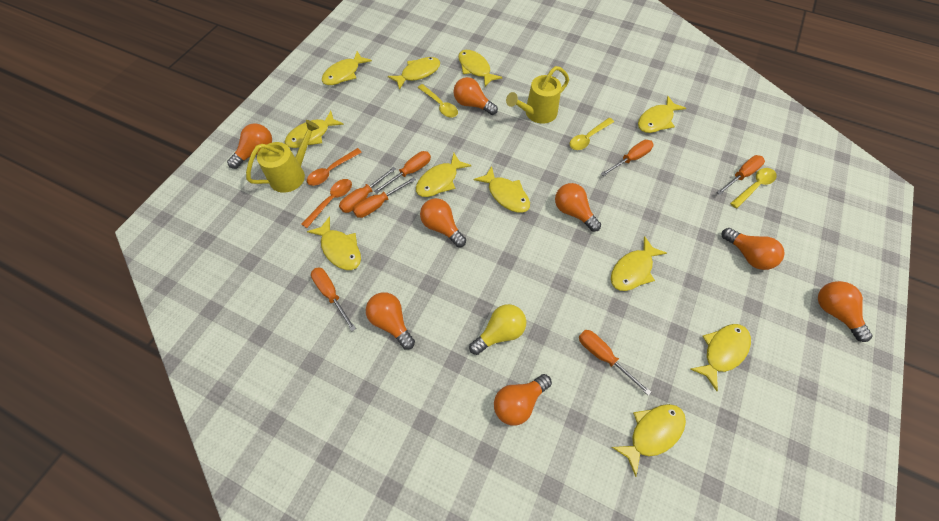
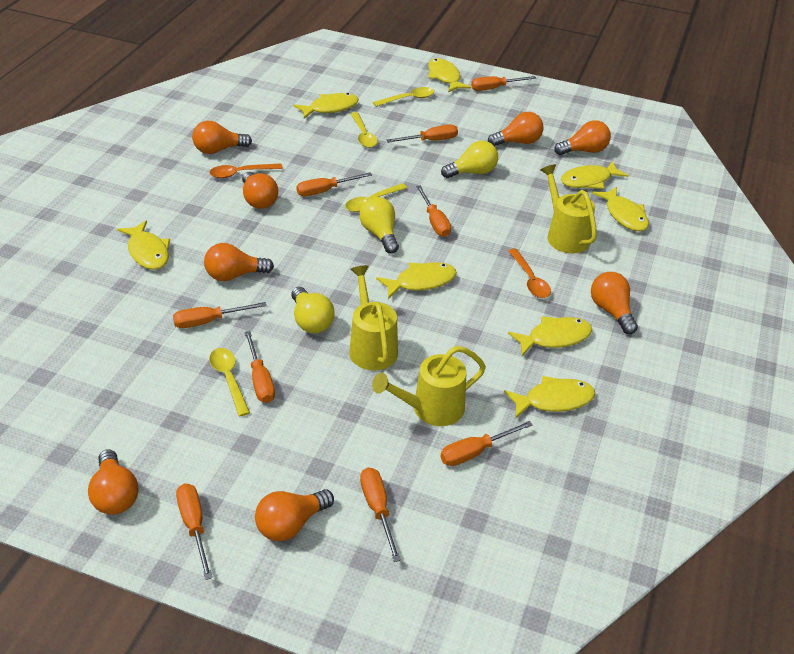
orange screwdriver: 7 -> 9
yellow fish: 11 -> 8
yellow light bulb: 1 -> 3
yellow spoon: 3 -> 4
yellow watering can: 2 -> 3

